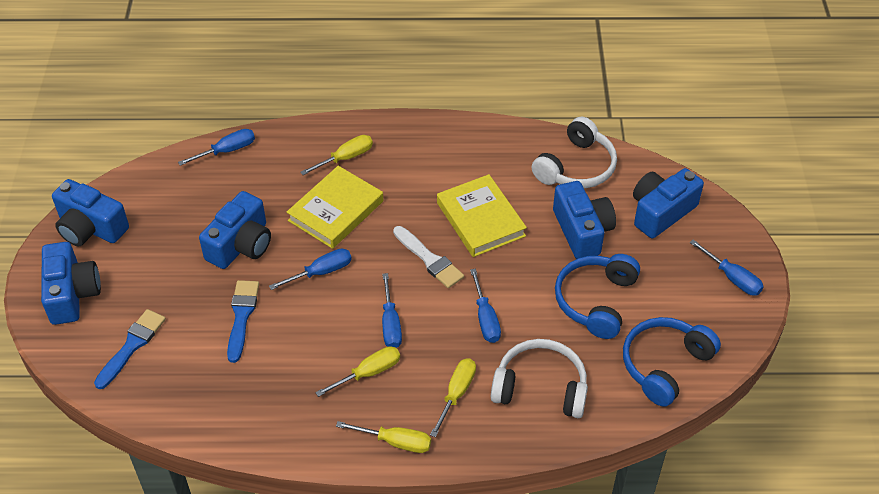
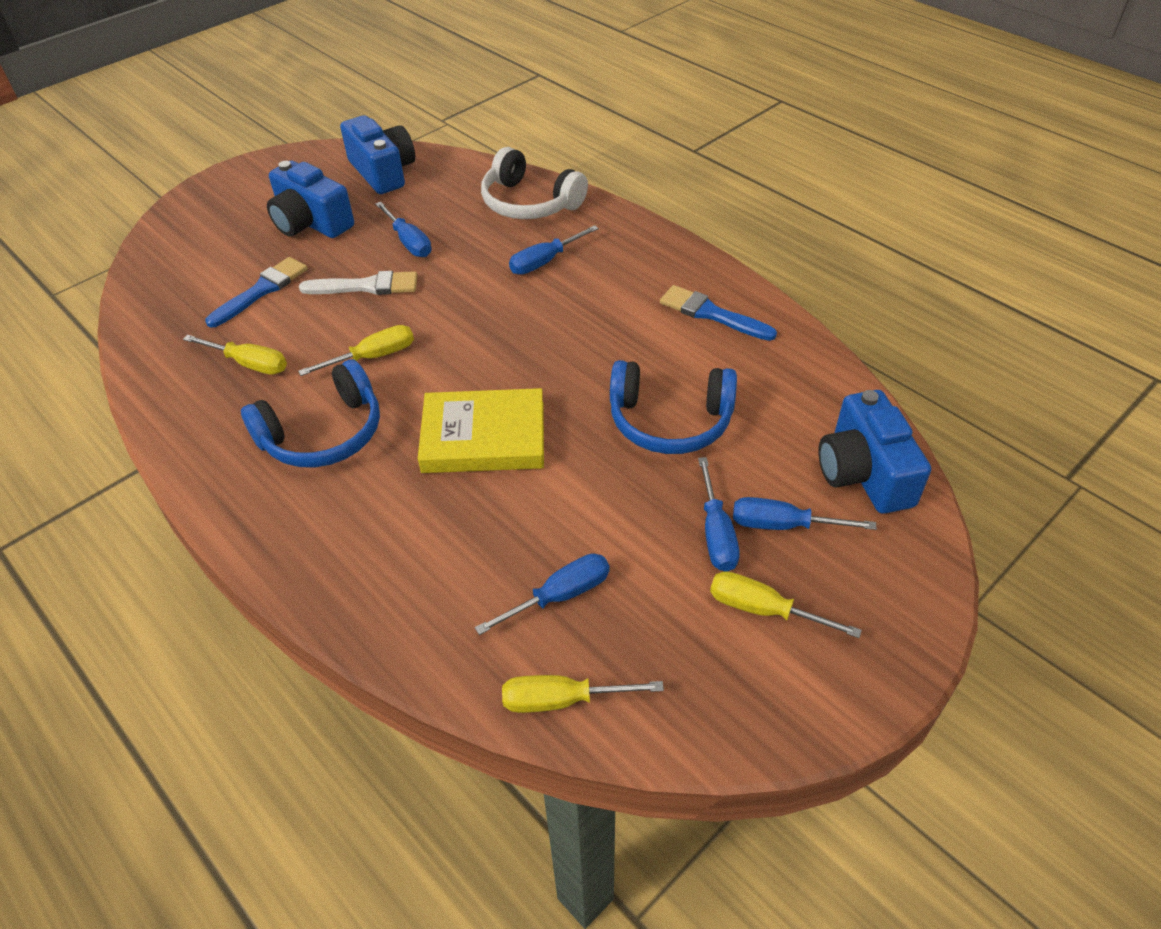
blue camera: 5 -> 3
white headphones: 2 -> 1
yellow book: 2 -> 1

